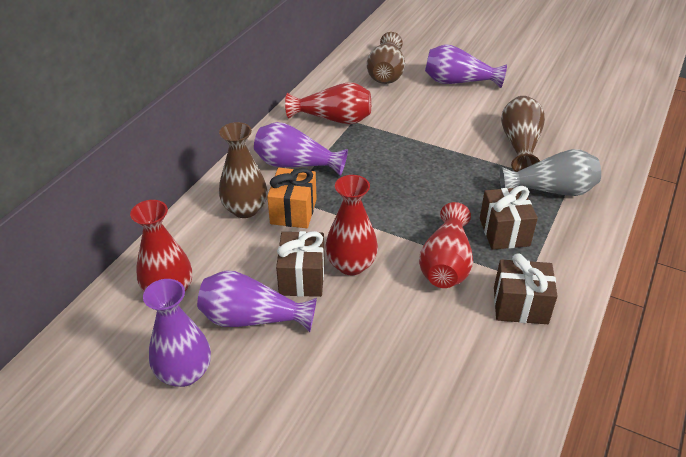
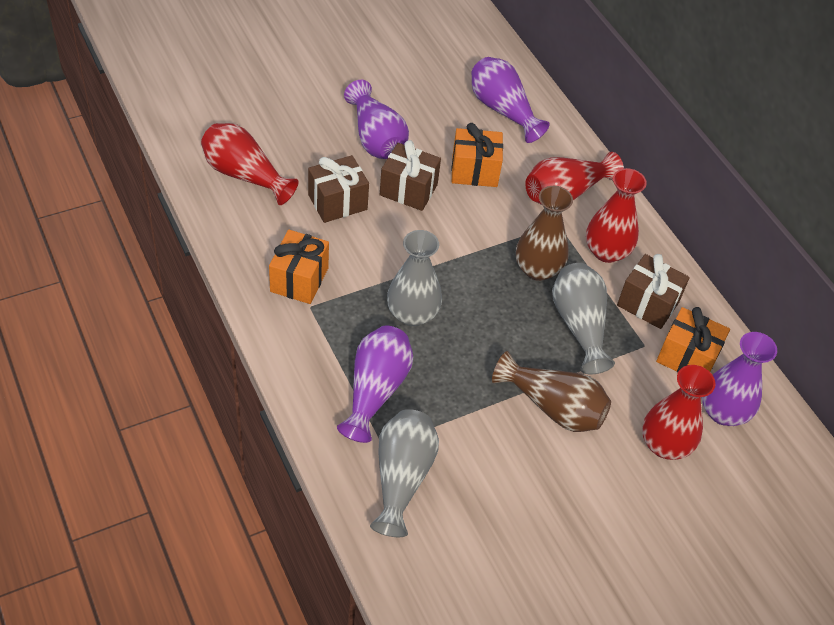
brown vase: 3 -> 2
grey vase: 1 -> 3
orange gift: 1 -> 3

